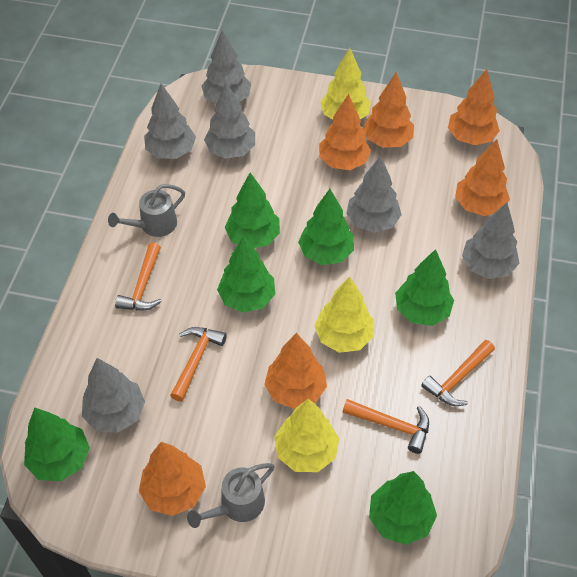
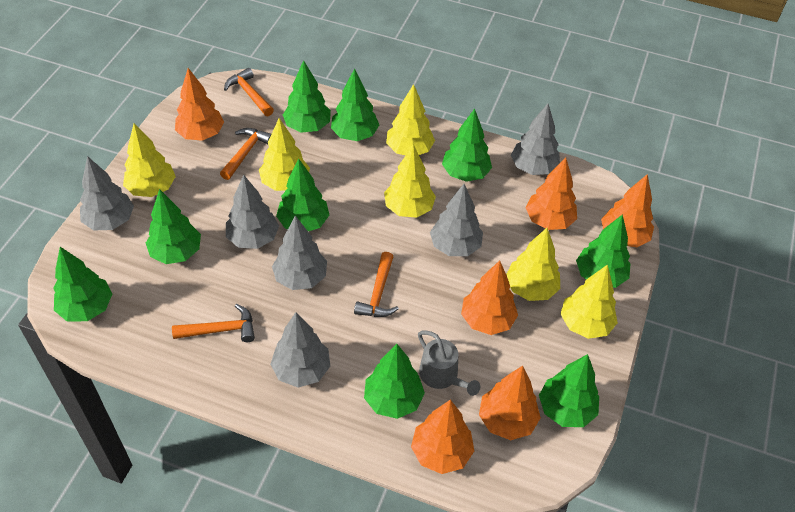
green tree: 6 -> 9
grey watering can: 2 -> 1
yellow tree: 3 -> 6

